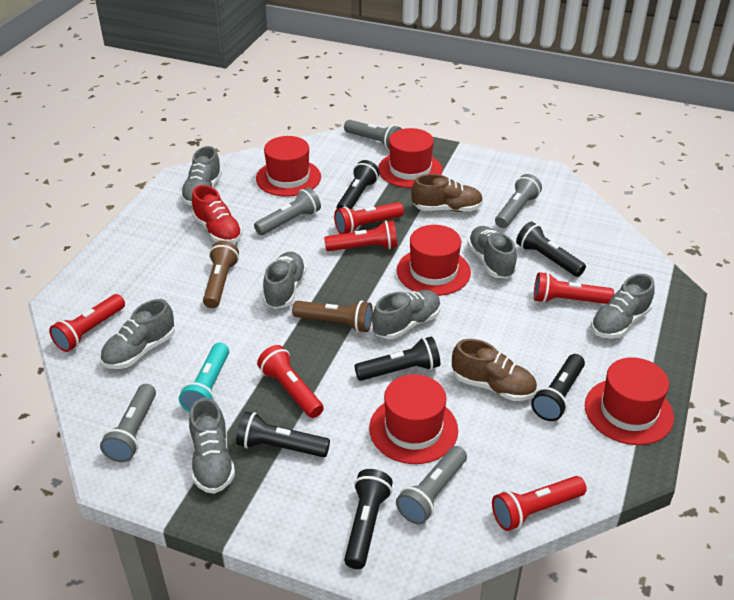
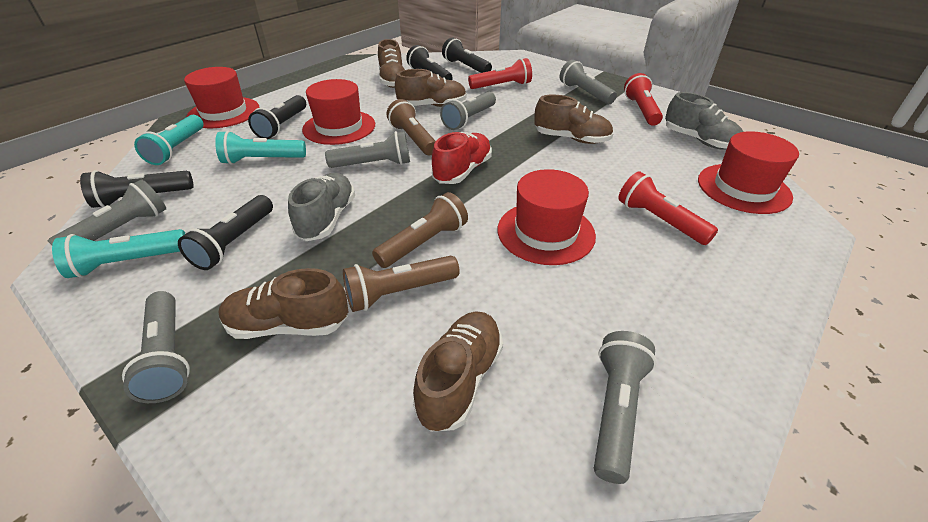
black flashlight: 6 -> 5
brown flashlight: 2 -> 3
brown shoe: 2 -> 5
grey flashlight: 5 -> 6
grey shoe: 7 -> 2
red flashlight: 6 -> 3
red hat: 5 -> 4
turquoise flashlight: 1 -> 3

